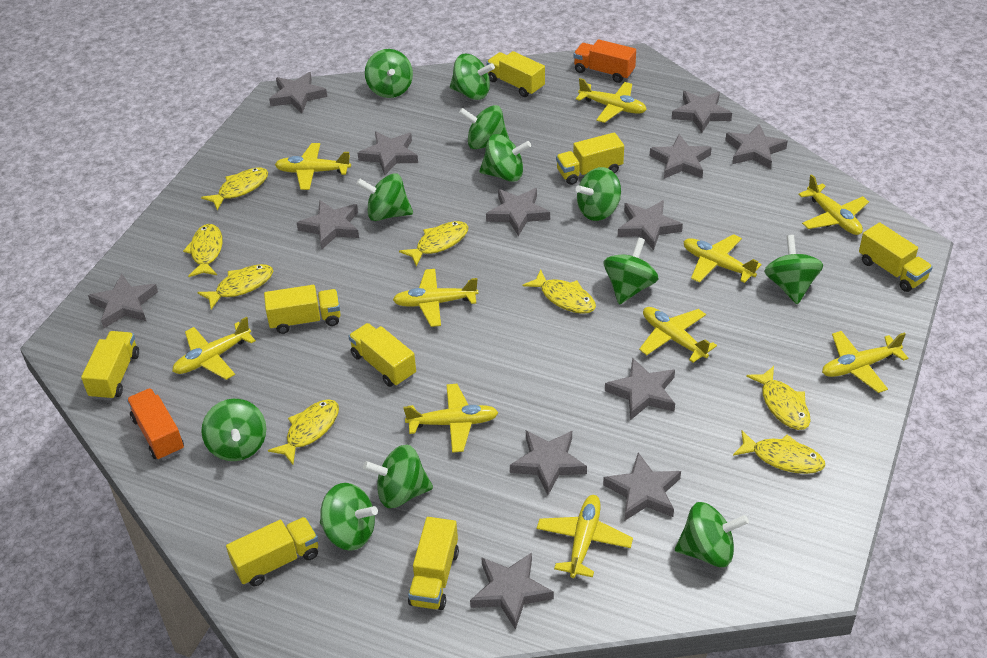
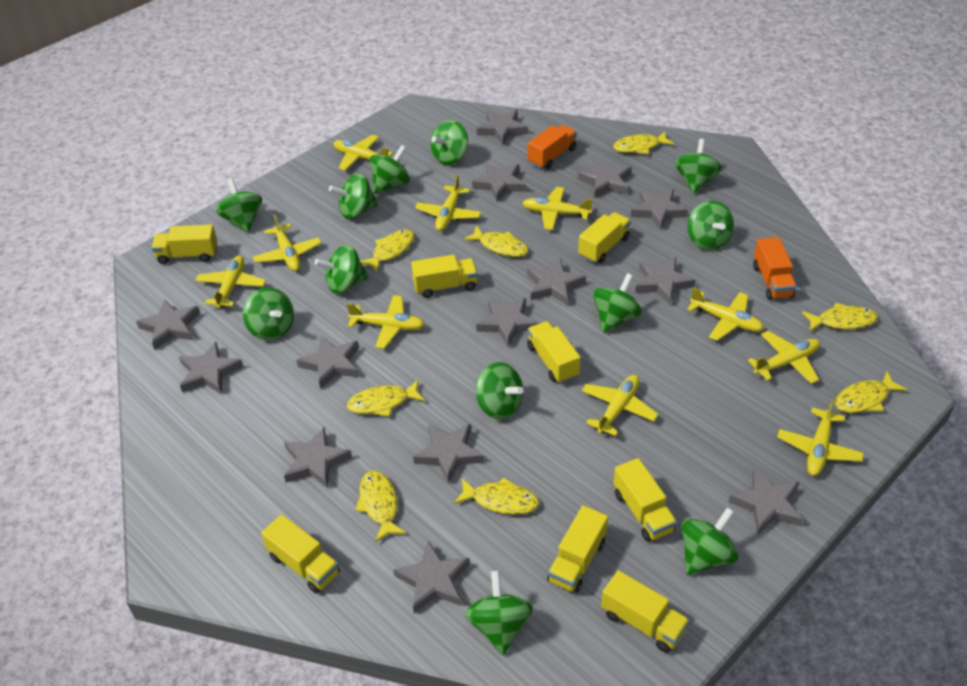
grey star: 13 -> 14

